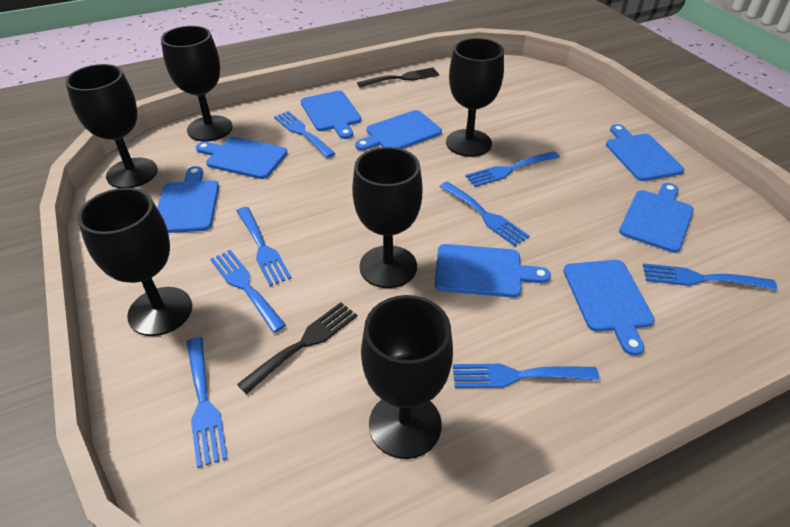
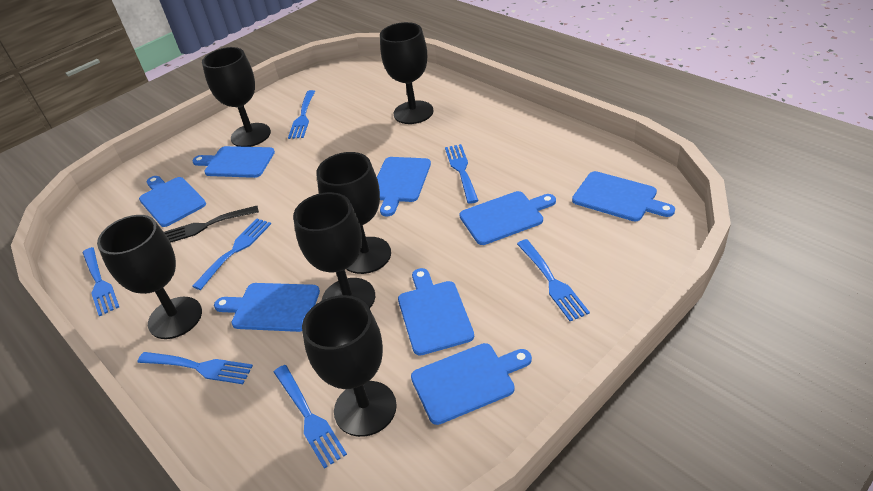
black fork: 2 -> 1
blue fork: 8 -> 7

